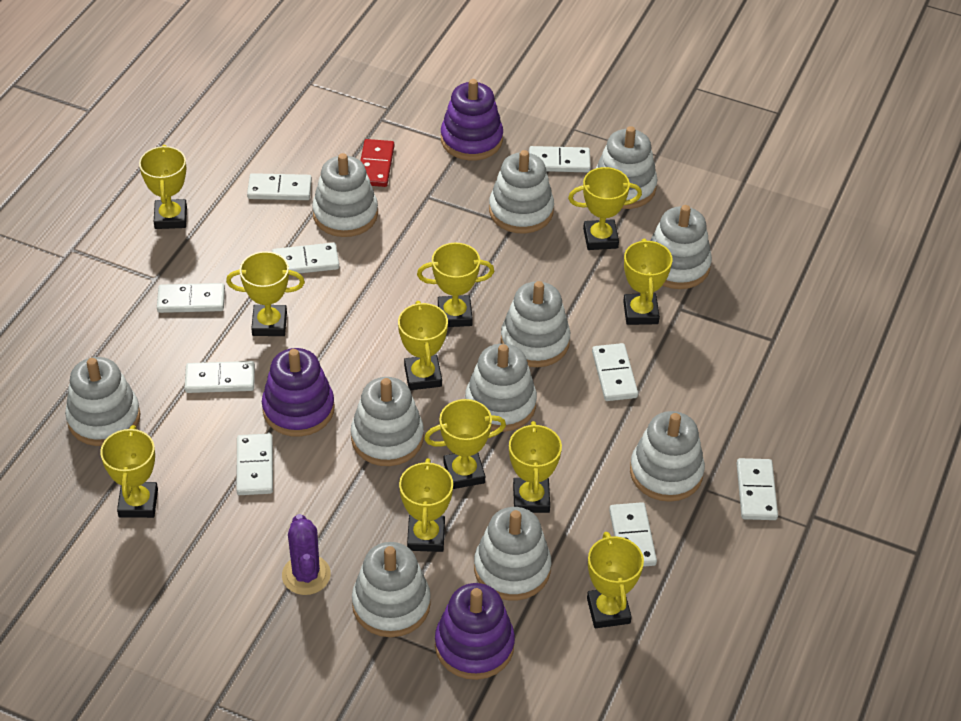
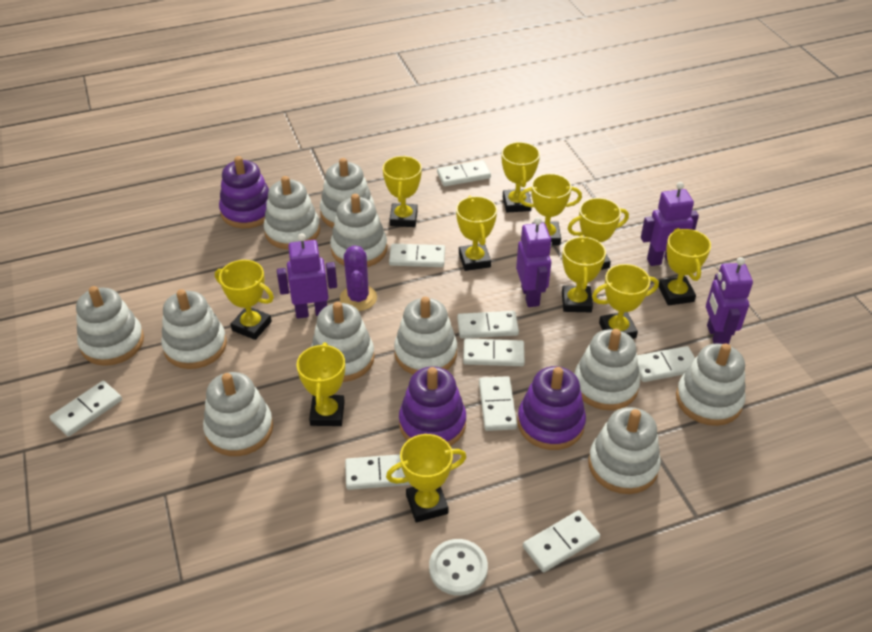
purple robot: 0 -> 4
red domino: 1 -> 0
white button: 0 -> 1

